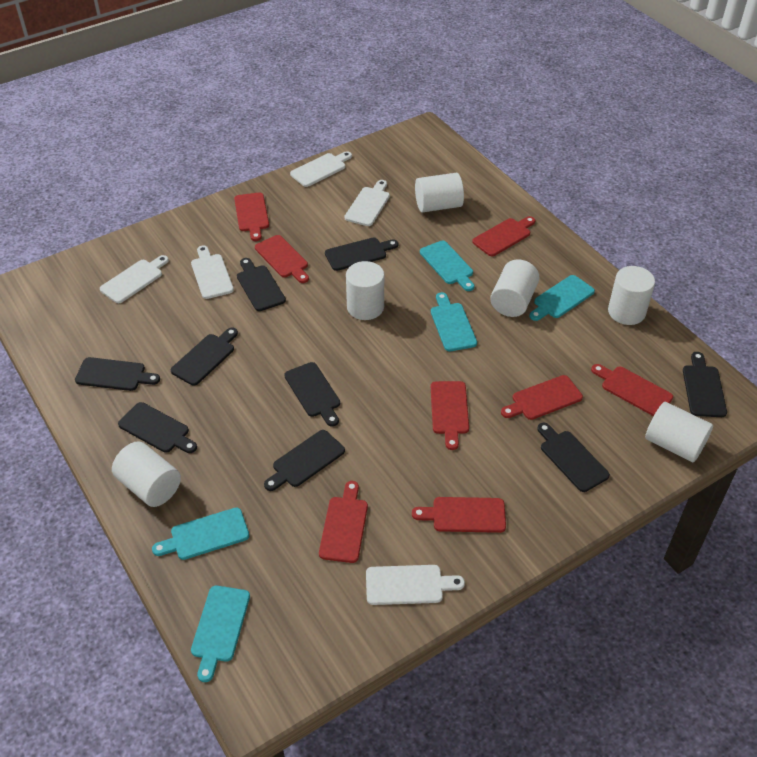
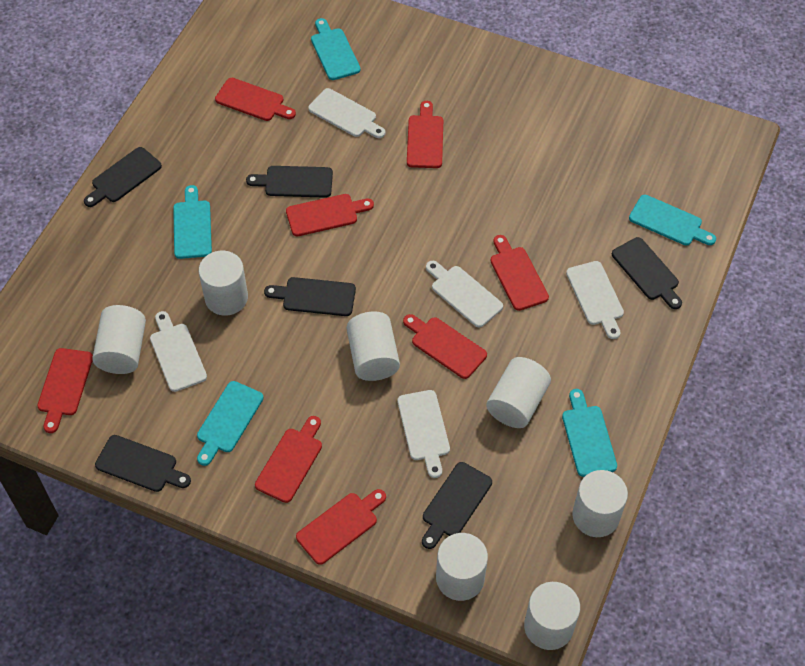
black cutting board: 9 -> 6
white cylinder: 6 -> 7

